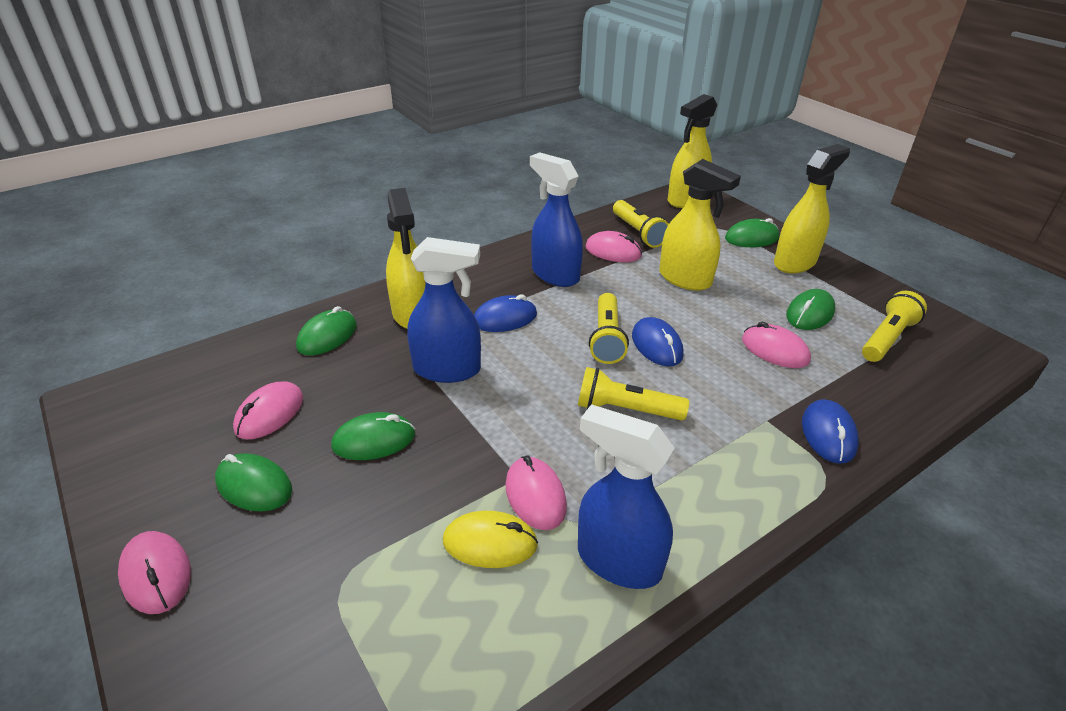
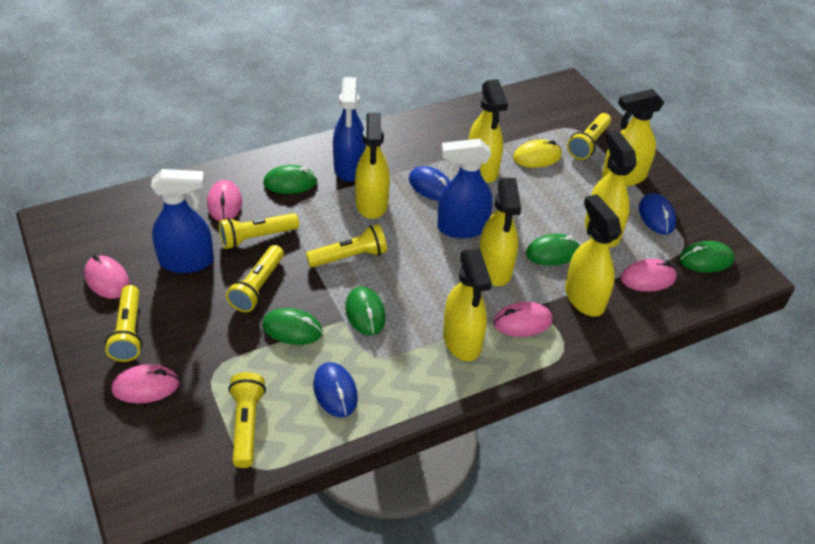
yellow flashlight: 4 -> 6
yellow spray bottle: 4 -> 7

